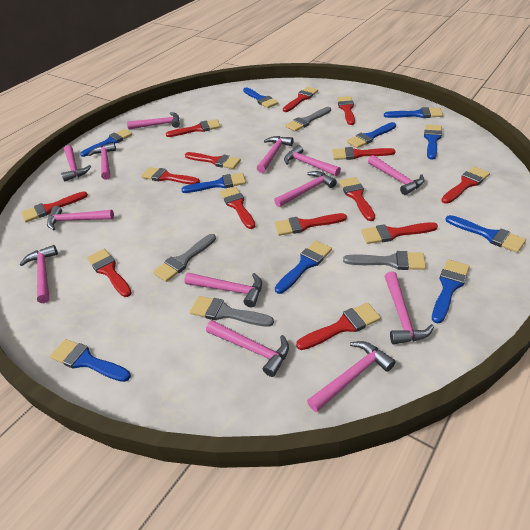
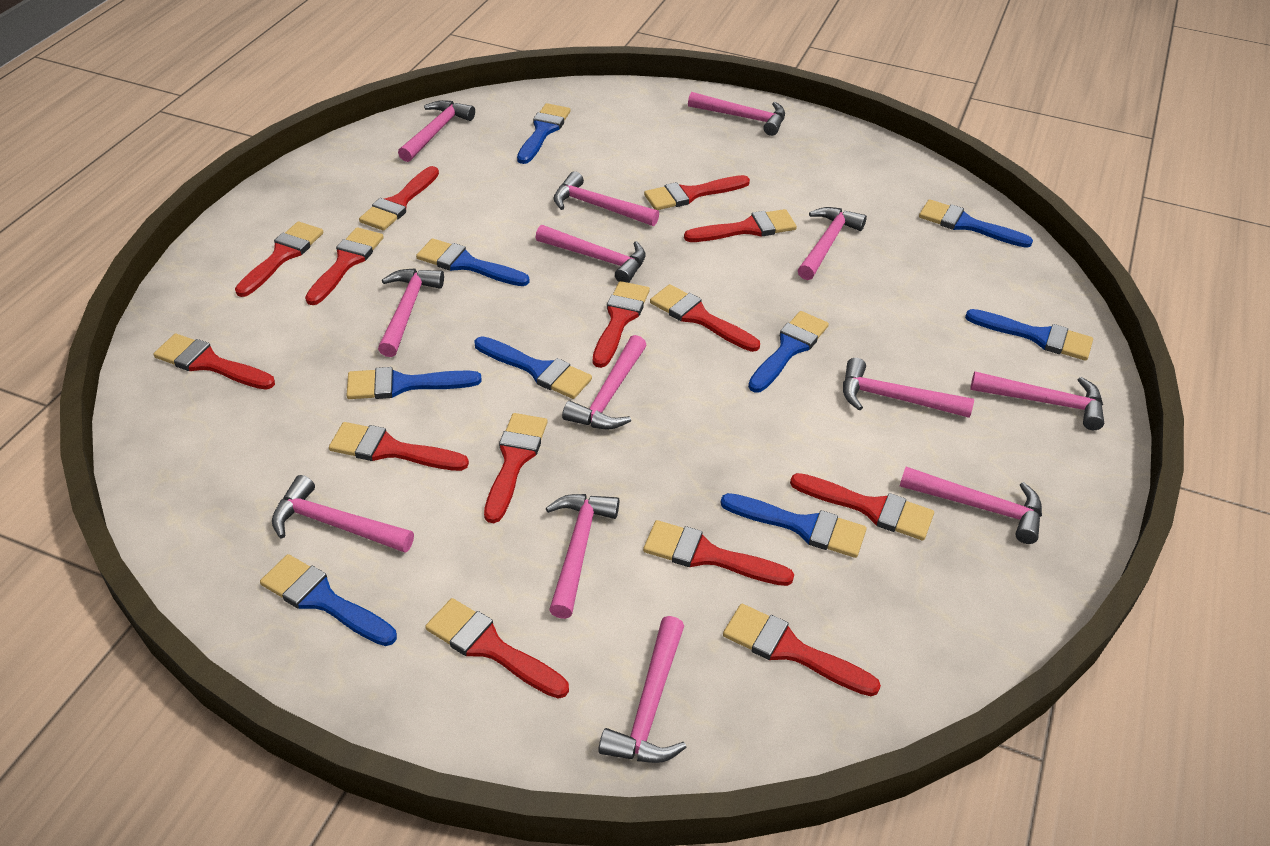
blue brush: 10 -> 9
grey brush: 4 -> 0

